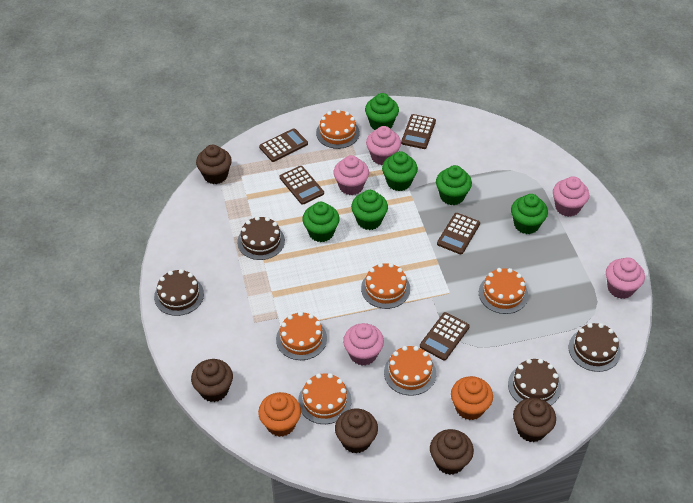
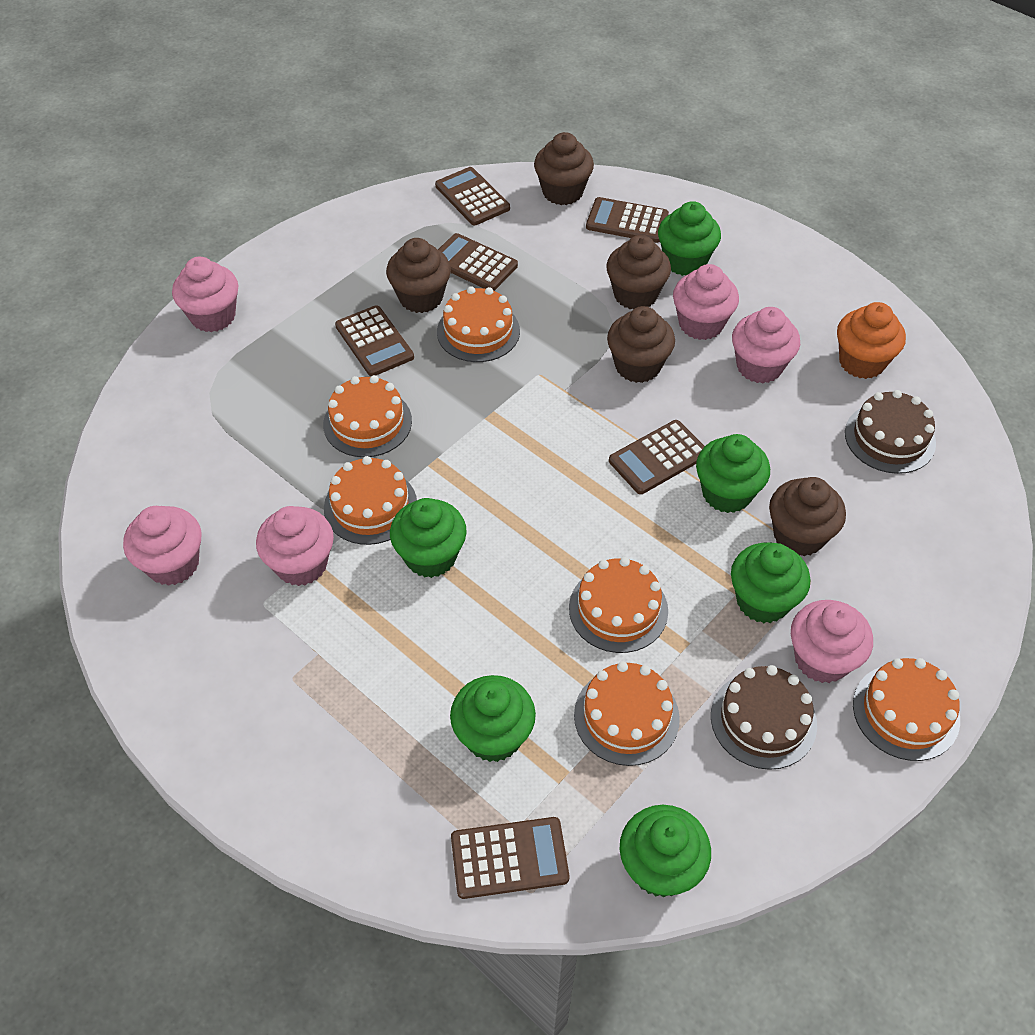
brown cake: 4 -> 2
brown calculator: 5 -> 6
orange cupcake: 2 -> 1
pink cupcake: 5 -> 6

